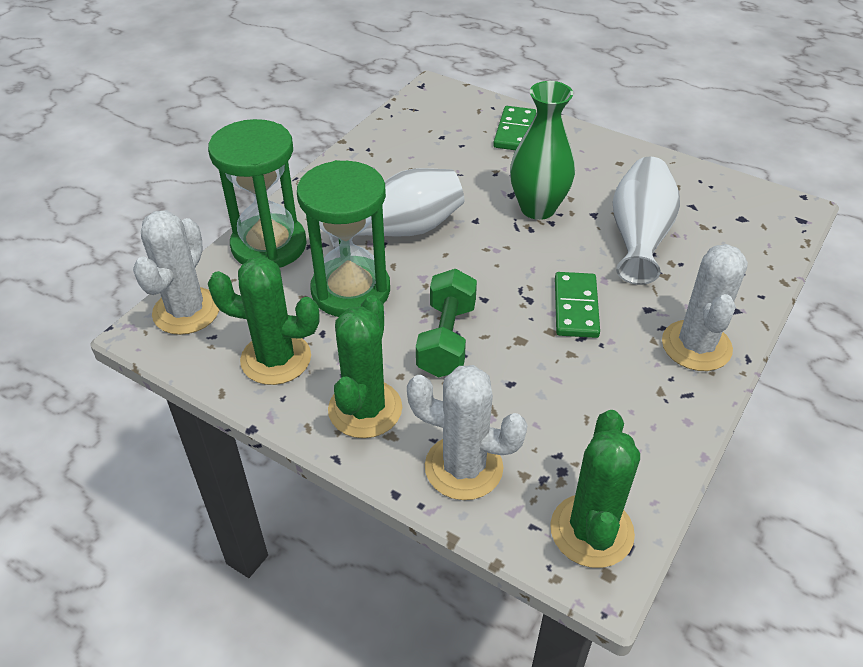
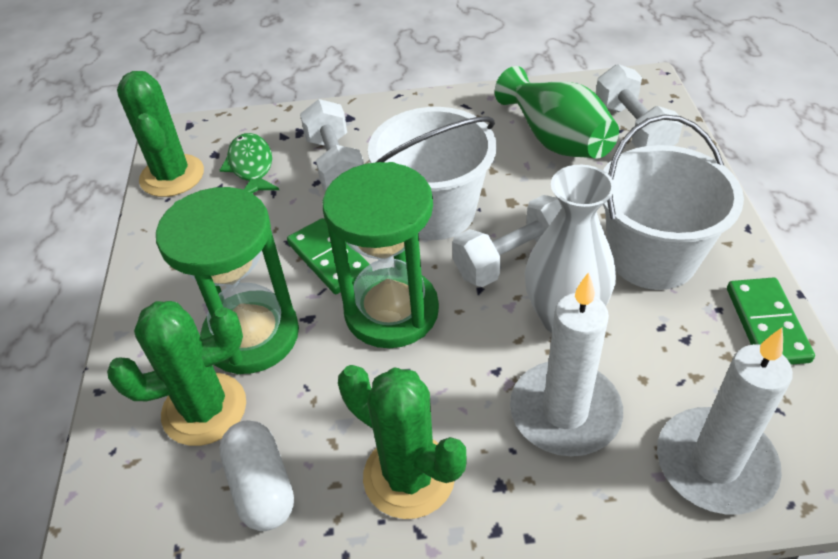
green dumbbell: 1 -> 0
green fish: 0 -> 1
white bucket: 0 -> 2
white cactus: 3 -> 0
white candle: 0 -> 2
white capsule: 0 -> 1
white dumbbell: 0 -> 3
white vase: 2 -> 1

